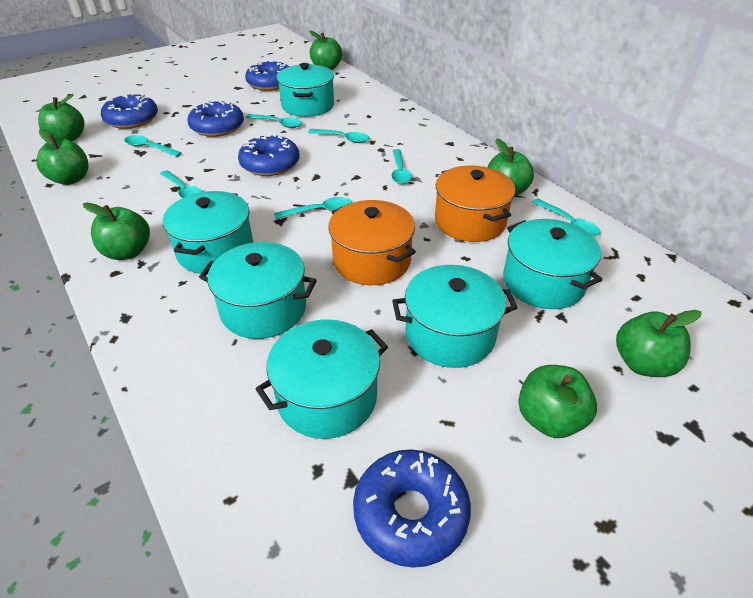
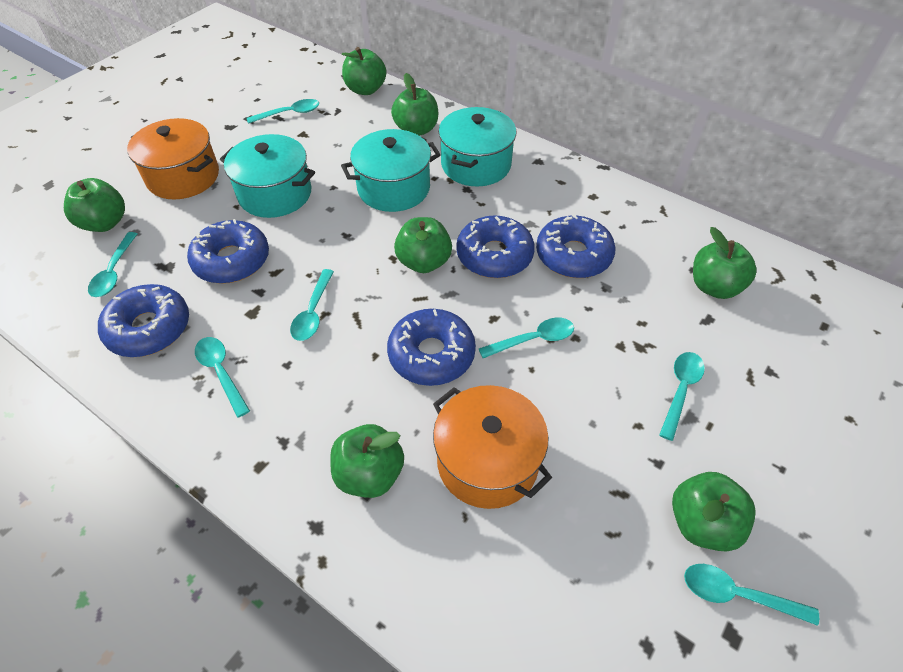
turquoise pot: 6 -> 3

